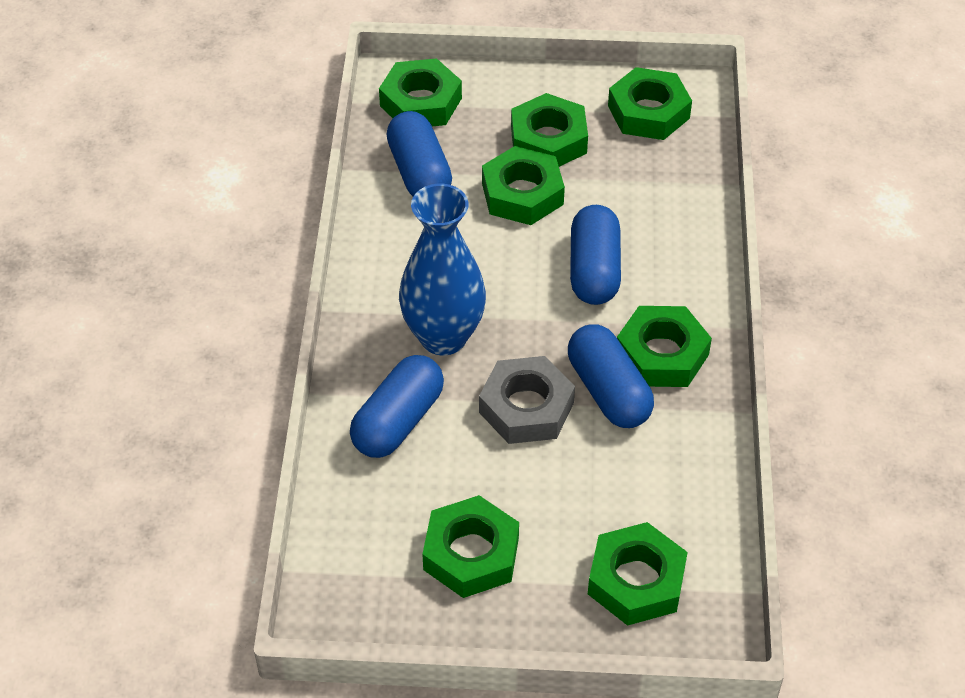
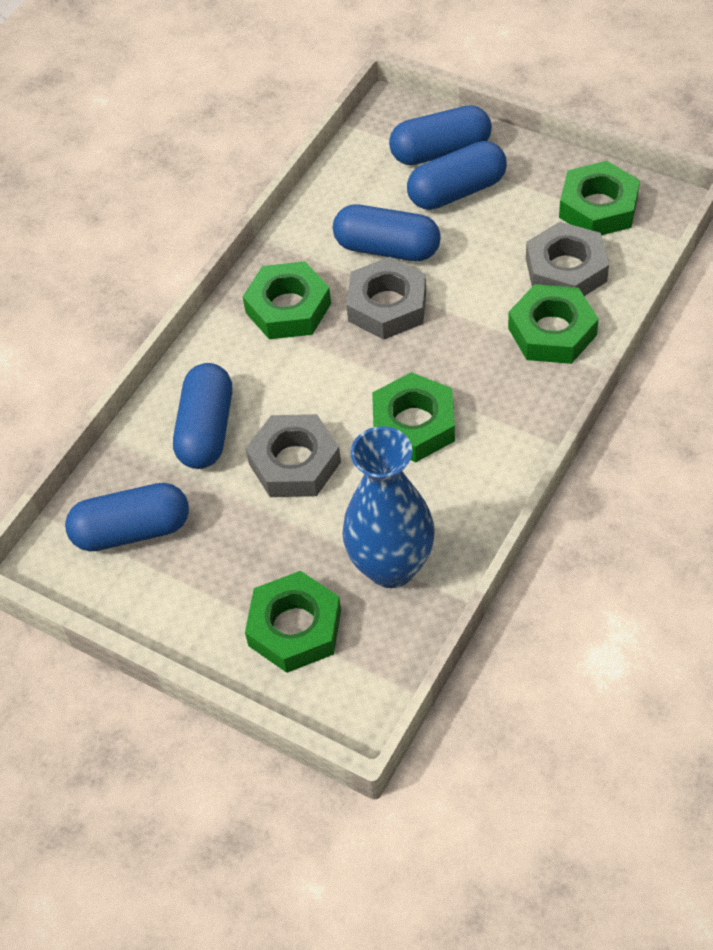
blue capsule: 4 -> 5
green nut: 7 -> 5
grey nut: 1 -> 3

